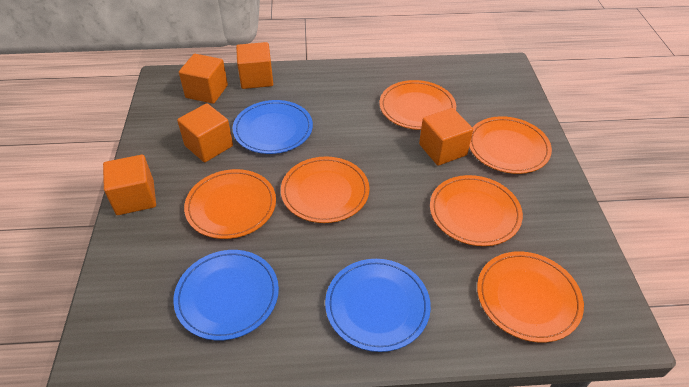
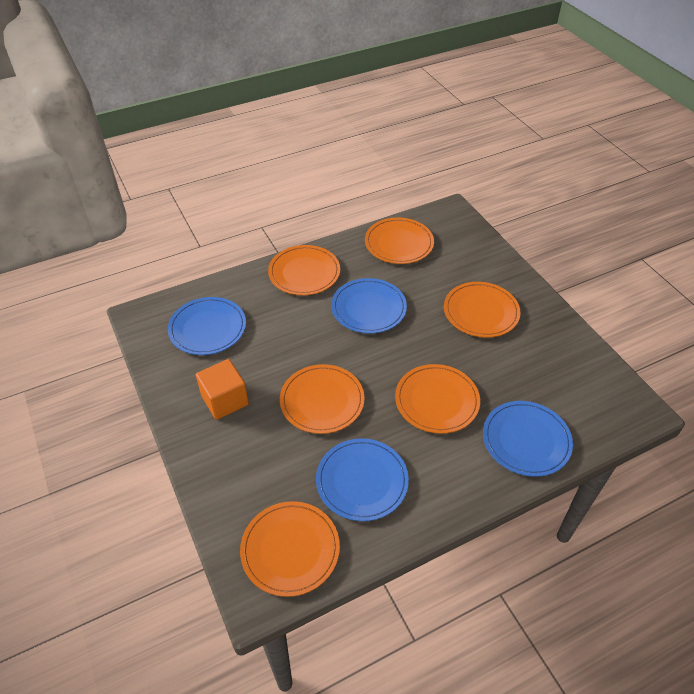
blue plate: 3 -> 4
orange cube: 5 -> 1

